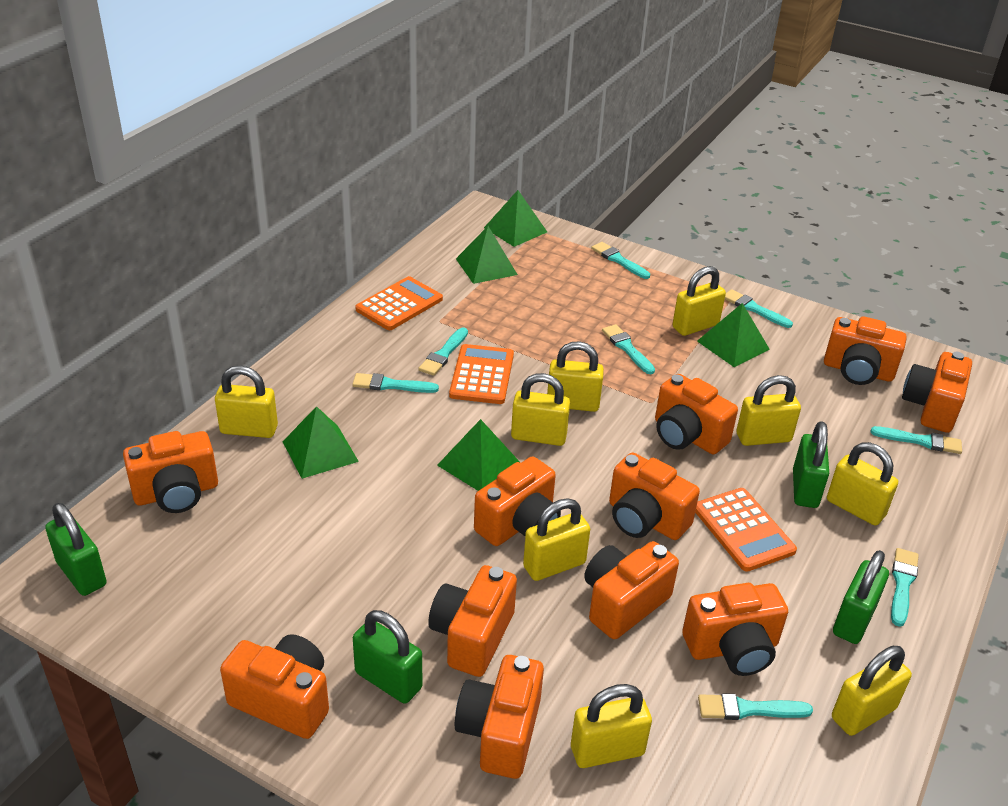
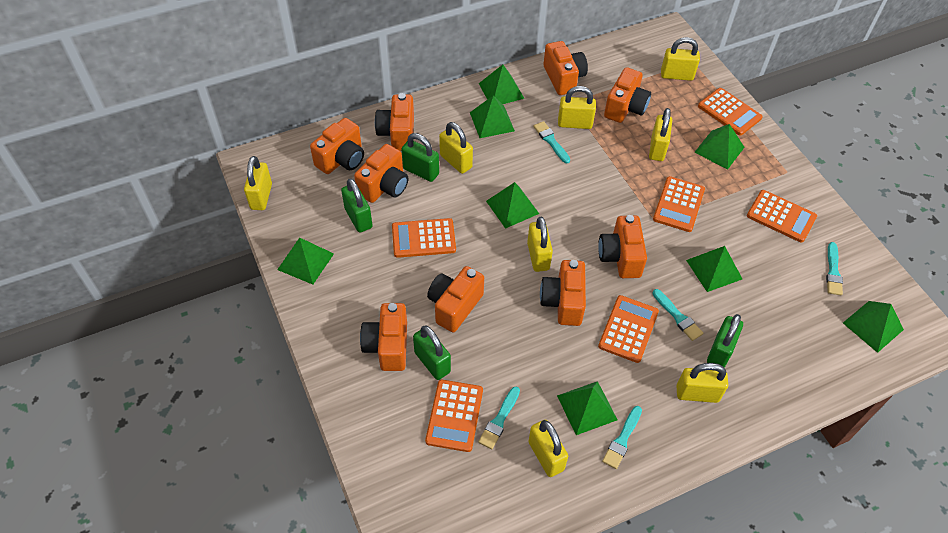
green pyramid: 5 -> 8
orange calculator: 3 -> 6
orange camera: 11 -> 9
turquoise brush: 8 -> 5
yellow padlock: 9 -> 8

